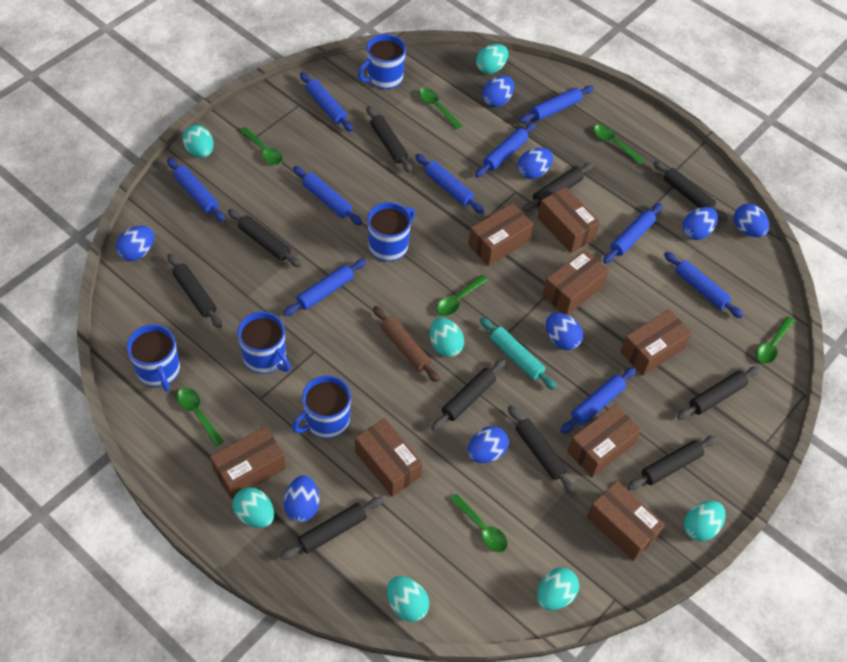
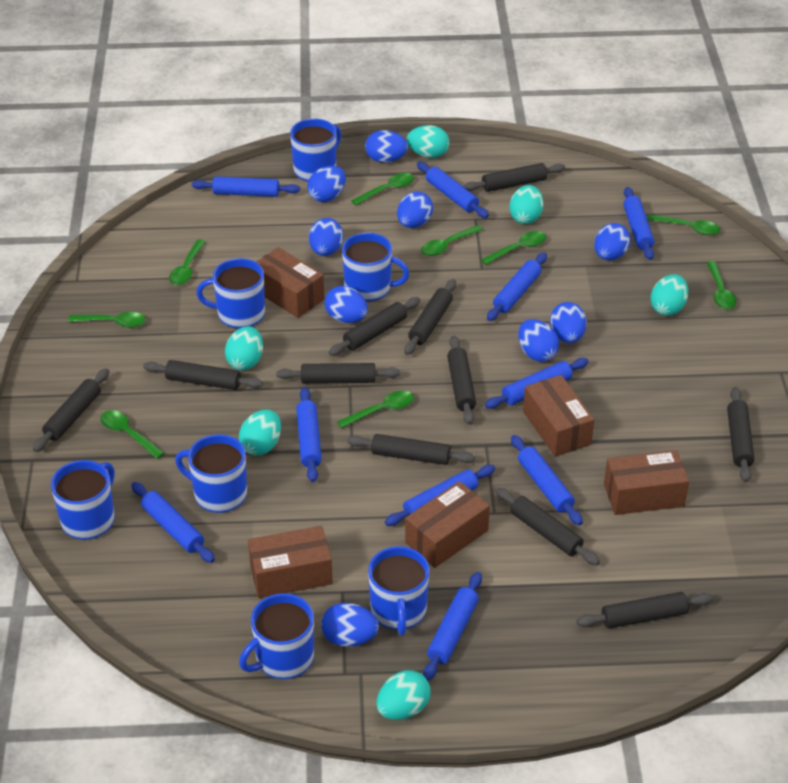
black rolling pin: 10 -> 11
blue egg: 8 -> 9
blue mug: 5 -> 7
brown box: 8 -> 5
brown rolling pin: 1 -> 0
green spoon: 7 -> 9
turquoise egg: 7 -> 6
turquoise rolling pin: 1 -> 0

